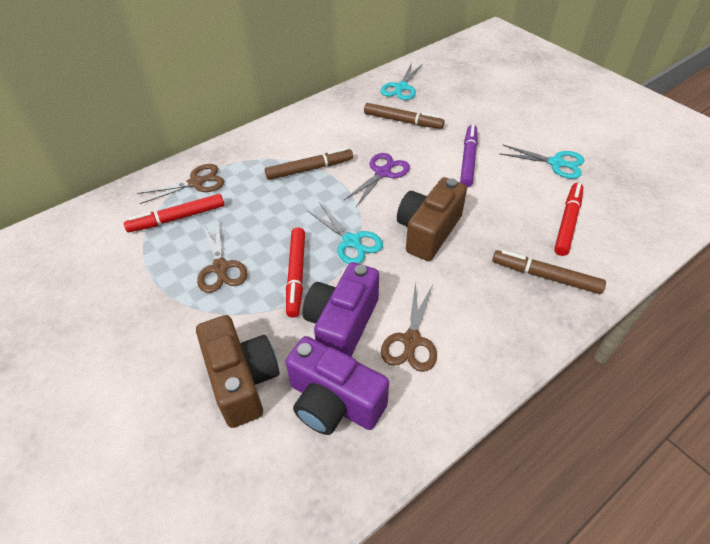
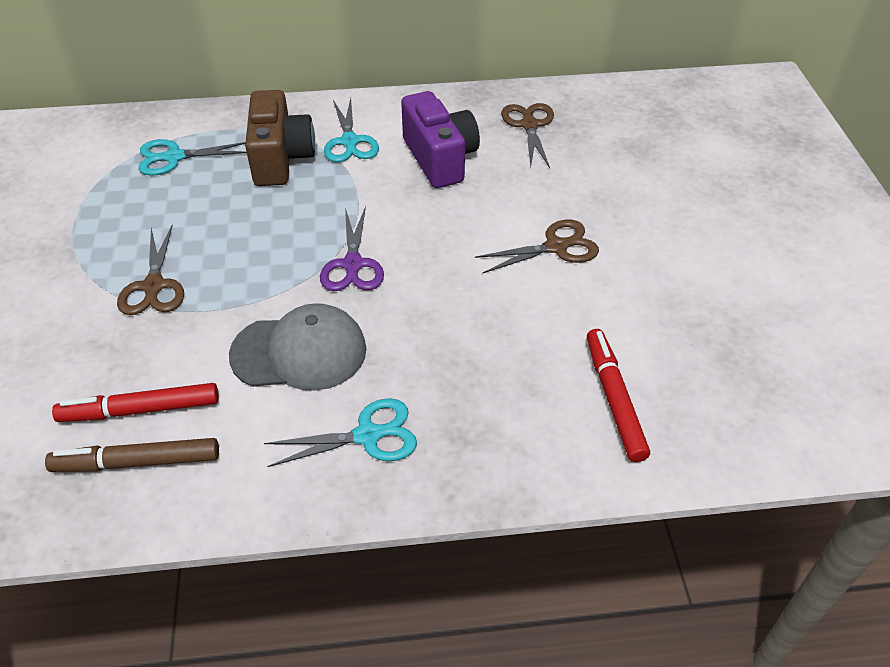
brown camera: 2 -> 1
brown marker: 3 -> 1
grey cap: 0 -> 1
purple camera: 2 -> 1
purple marker: 1 -> 0
red marker: 3 -> 2

